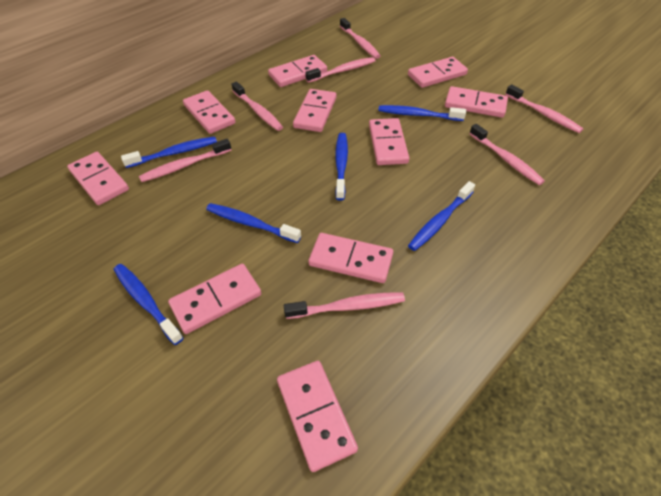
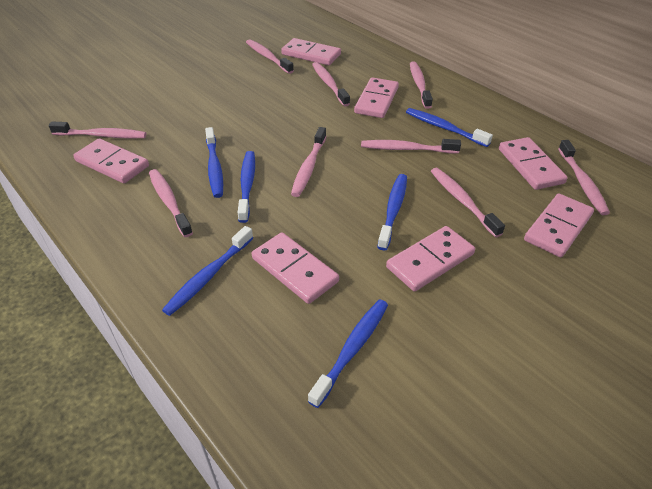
pink domino: 10 -> 7
pink toothbrush: 7 -> 9

